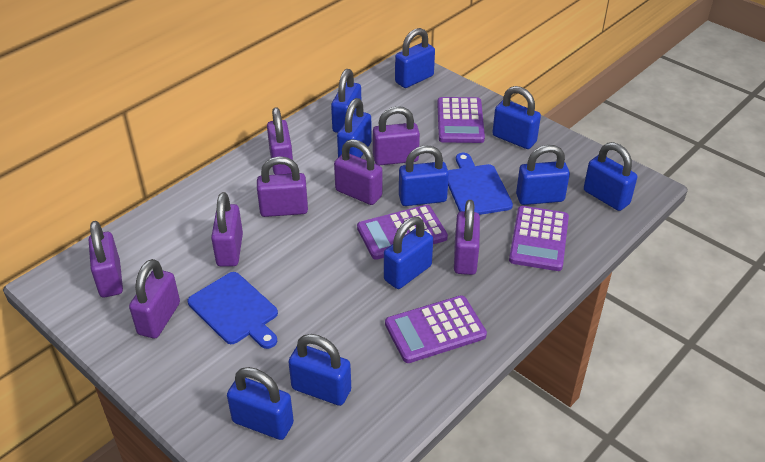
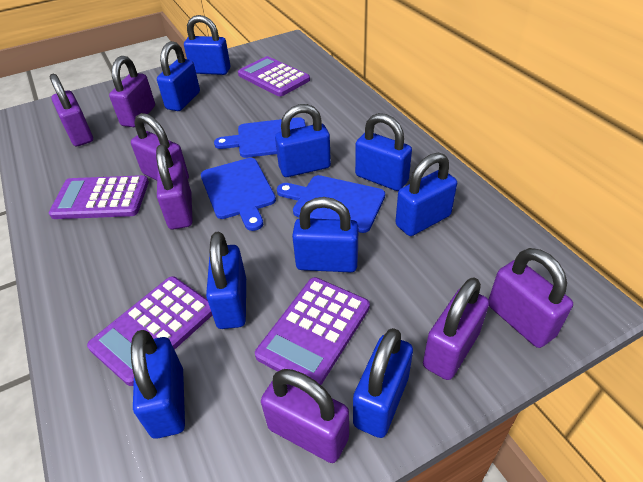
blue cutting board: 2 -> 3
blue padlock: 10 -> 9
purple padlock: 8 -> 7

